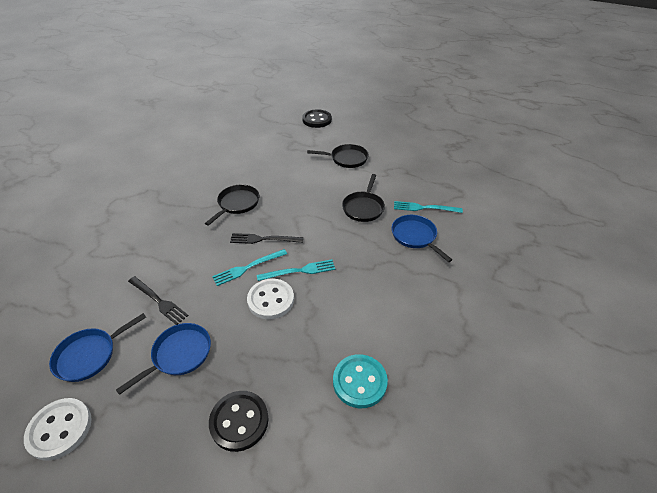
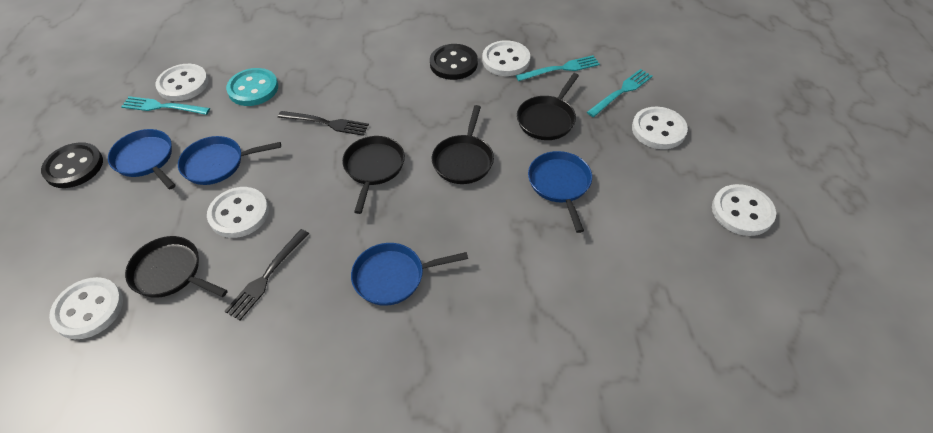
black pan: 3 -> 4
blue pan: 3 -> 4
white button: 2 -> 6

